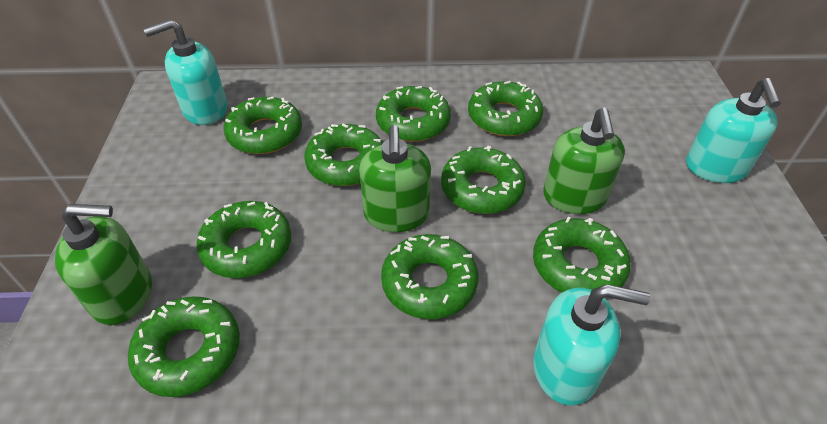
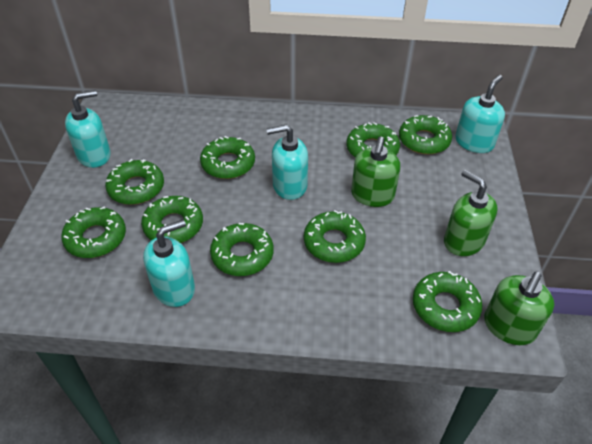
turquoise soap dispenser: 3 -> 4

